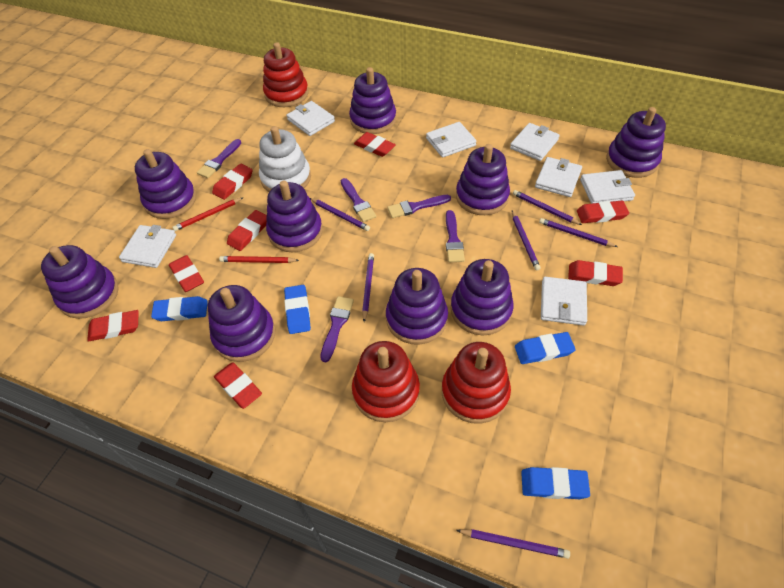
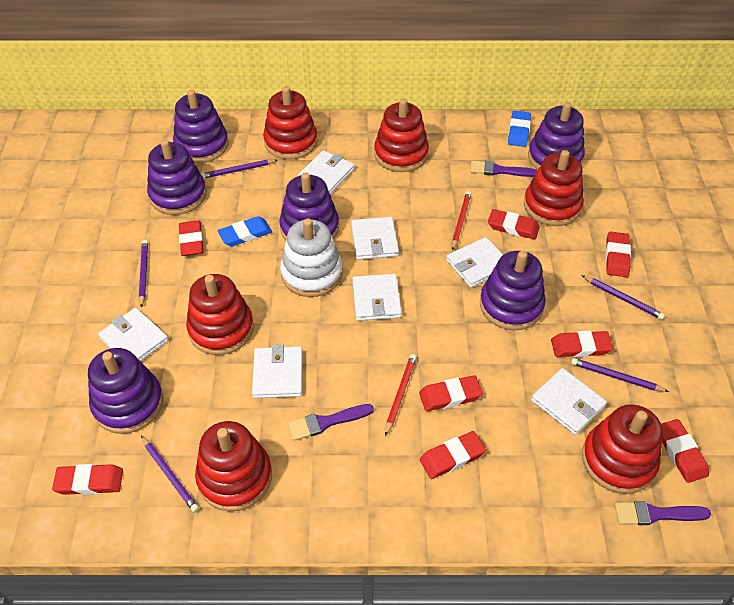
blue eraser: 4 -> 2
purple brush: 5 -> 3
purple pencil: 6 -> 5
purple stacking toy: 9 -> 6
red stacking toy: 3 -> 6

